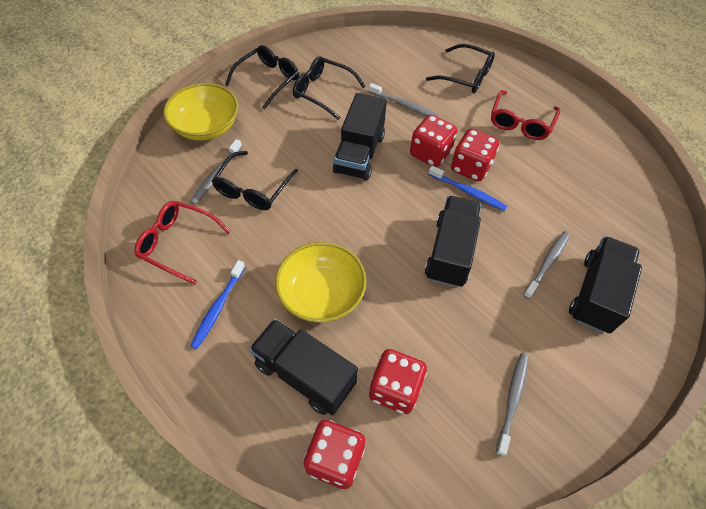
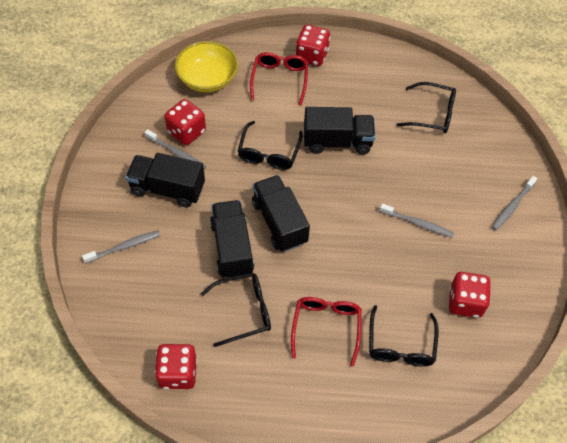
blue toothbrush: 2 -> 0
yellow bowl: 2 -> 1

